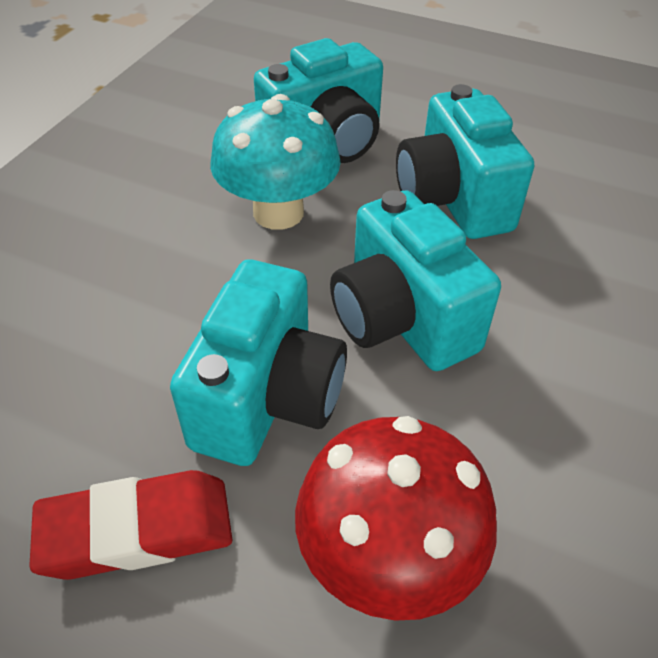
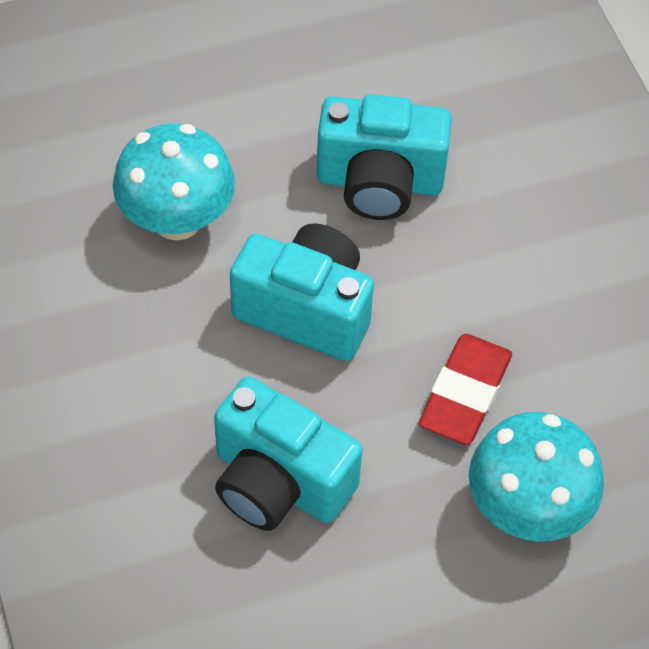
red mushroom: 1 -> 0
turquoise camera: 4 -> 3
turquoise mushroom: 1 -> 2

